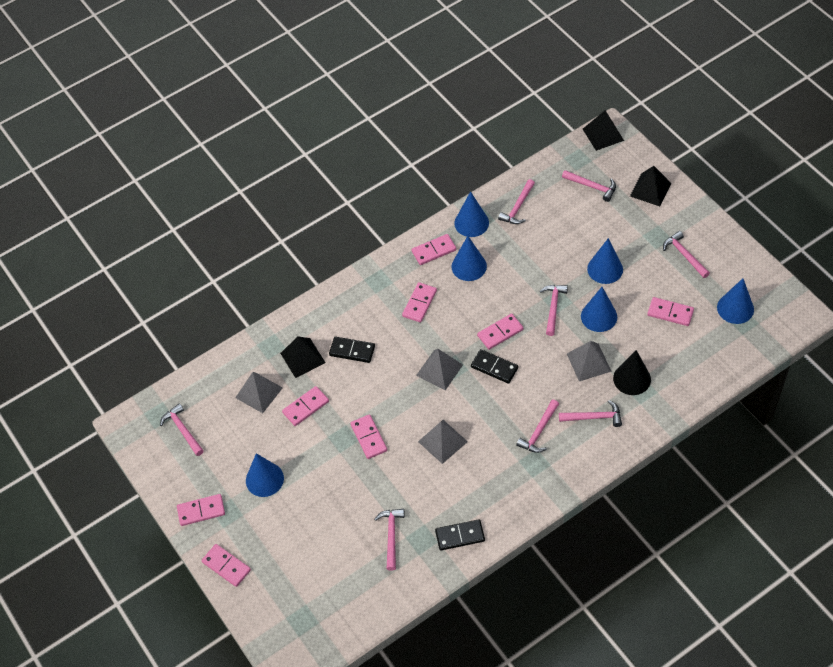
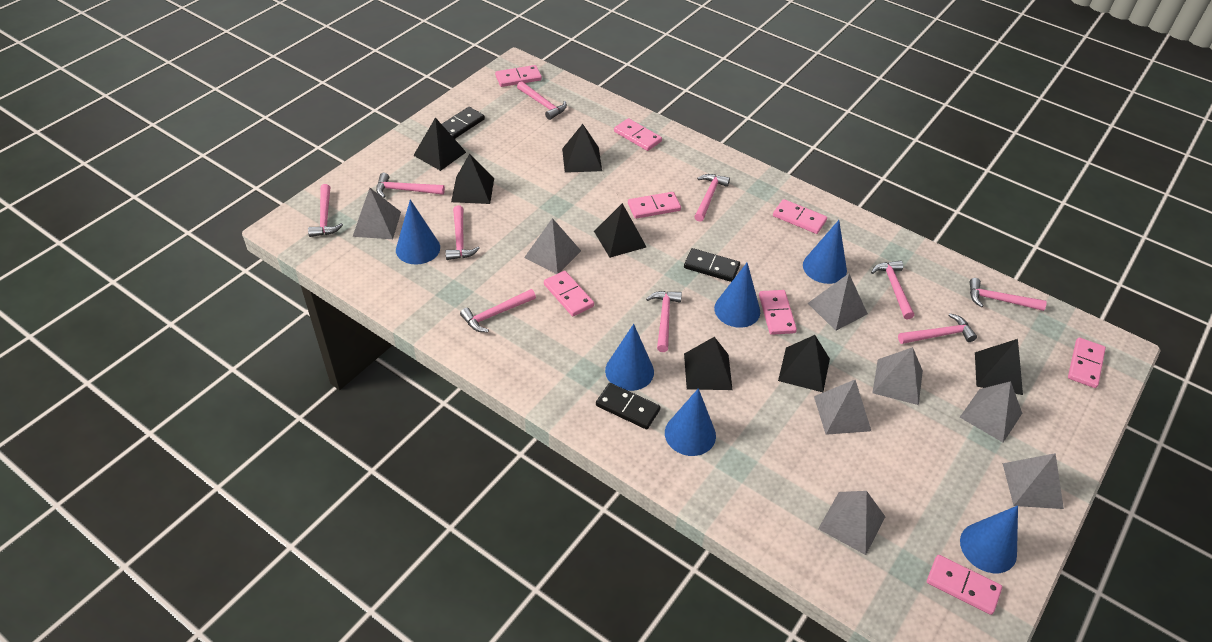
black cone: 1 -> 0
black pyramid: 3 -> 7
grey pyramid: 4 -> 8
pink hammer: 8 -> 10

